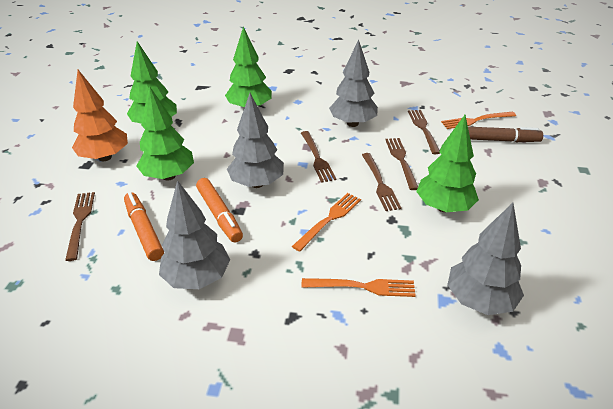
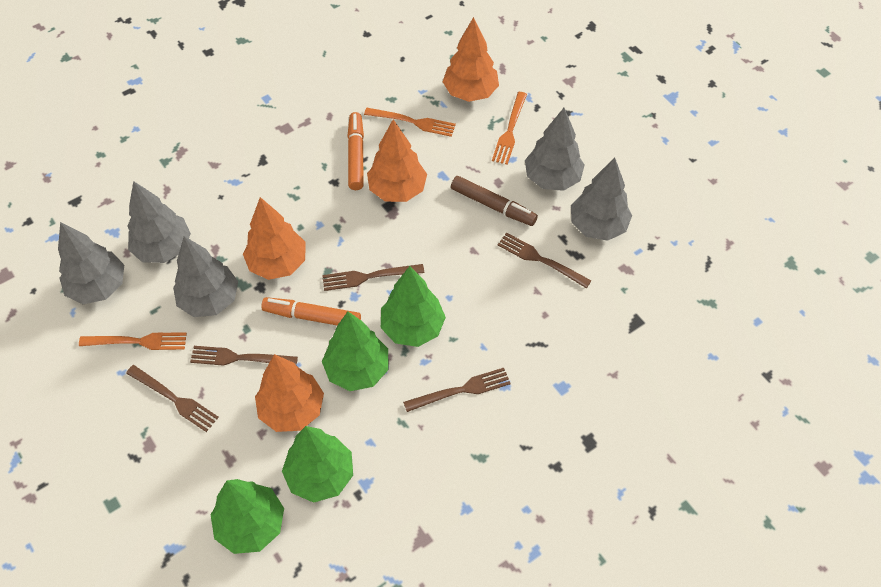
grey tree: 4 -> 5
orange tree: 1 -> 4

